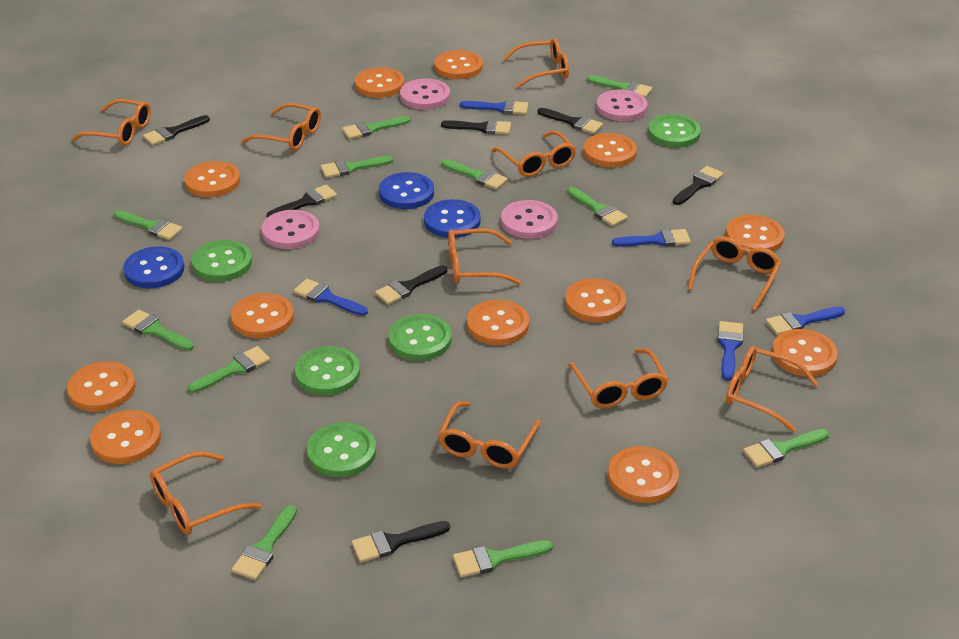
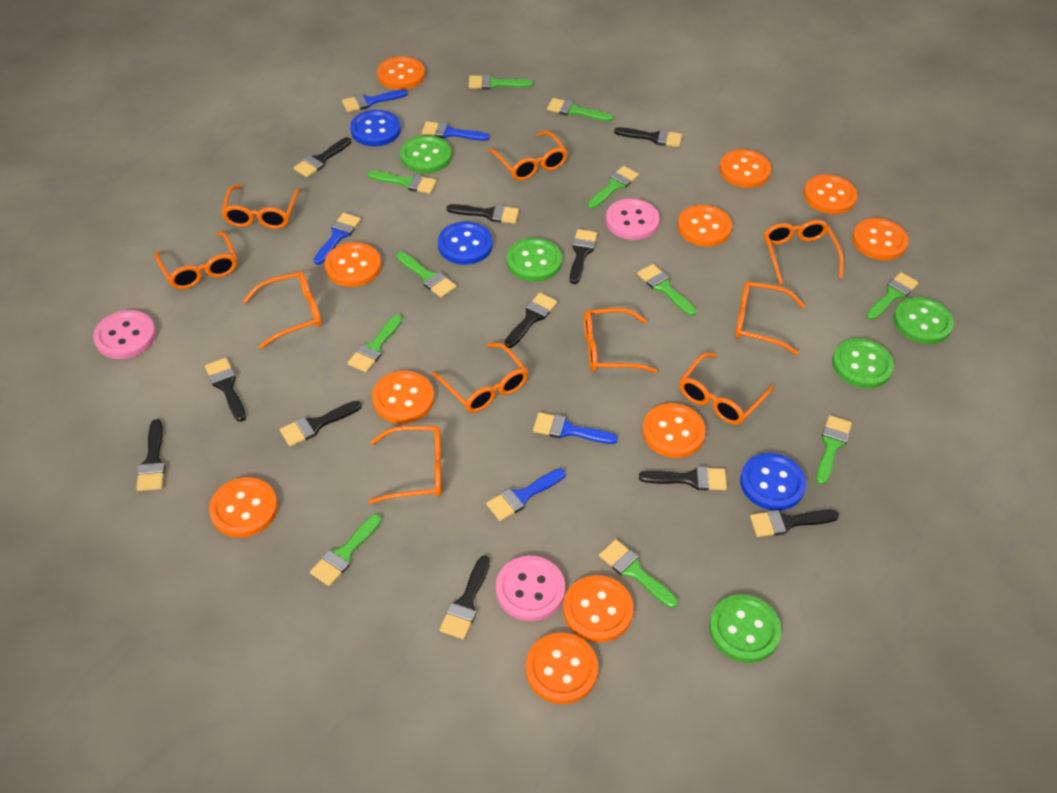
black brush: 7 -> 11
orange button: 12 -> 11
pink button: 4 -> 3

